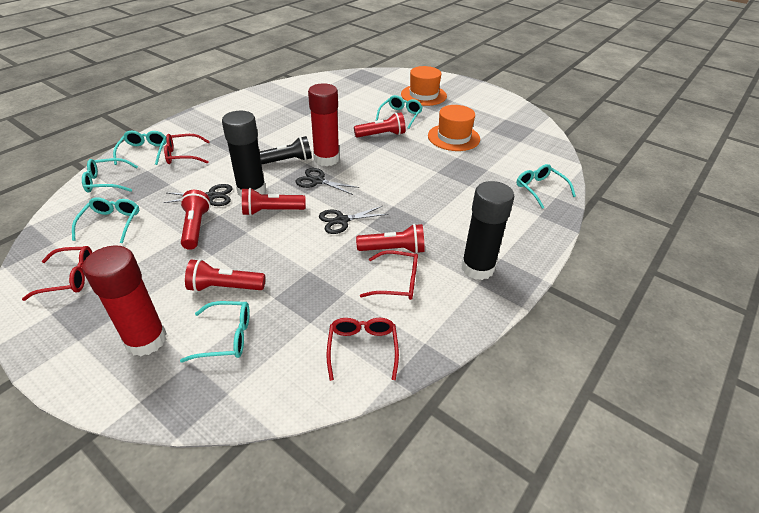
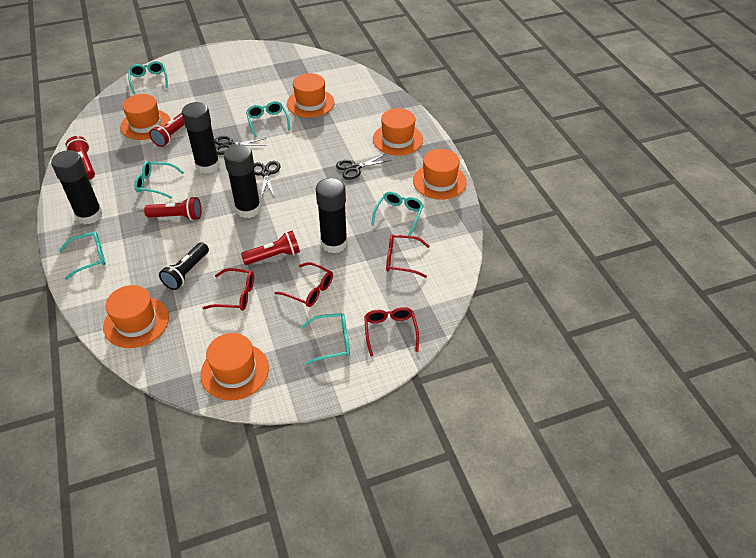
black glue stick: 2 -> 4
orange hat: 2 -> 6
red flashlight: 5 -> 4
red glue stick: 2 -> 0

